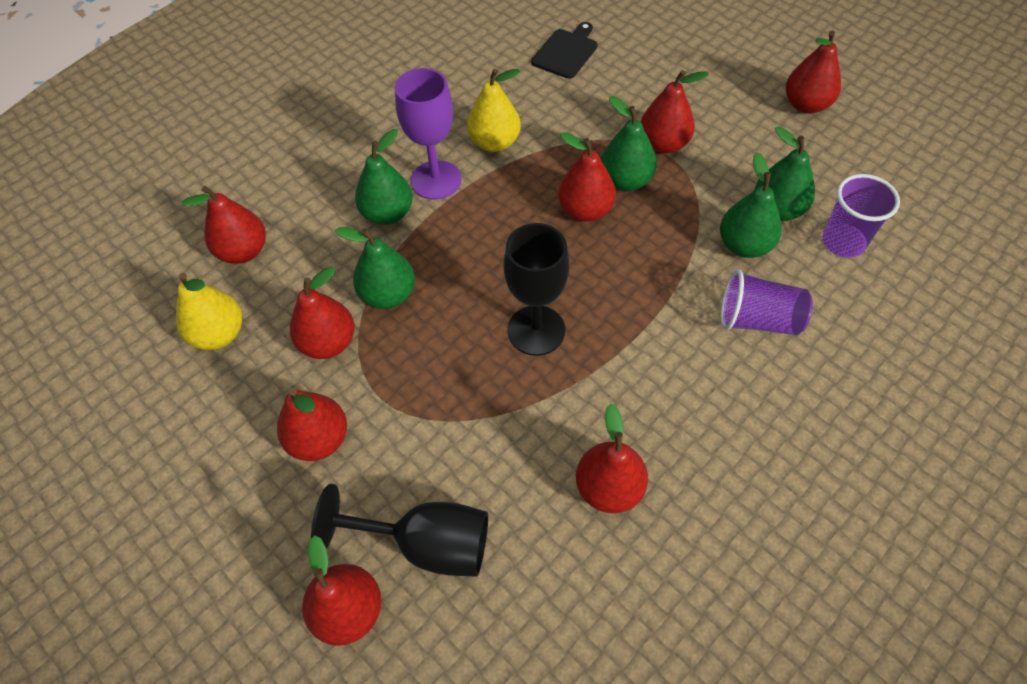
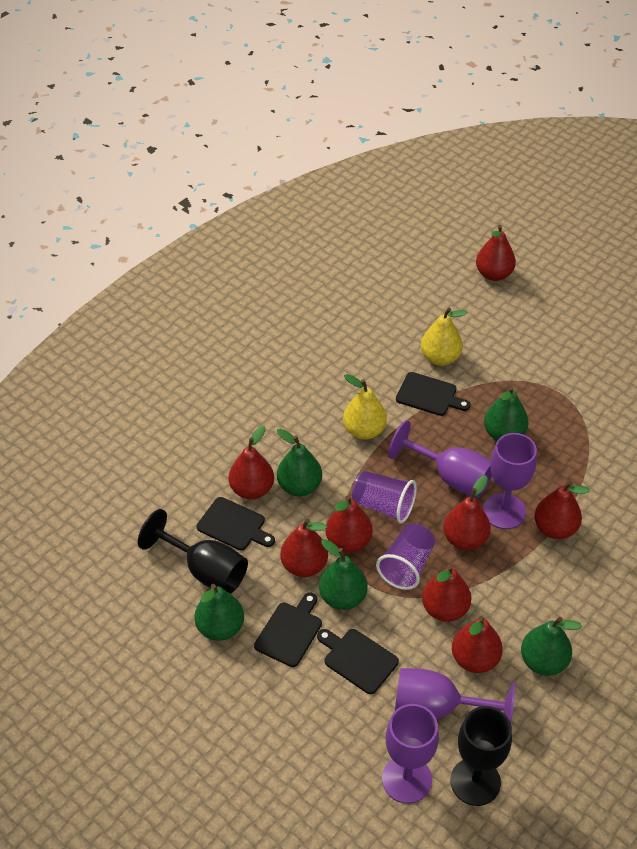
black cutting board: 1 -> 4
purple goblet: 1 -> 4

